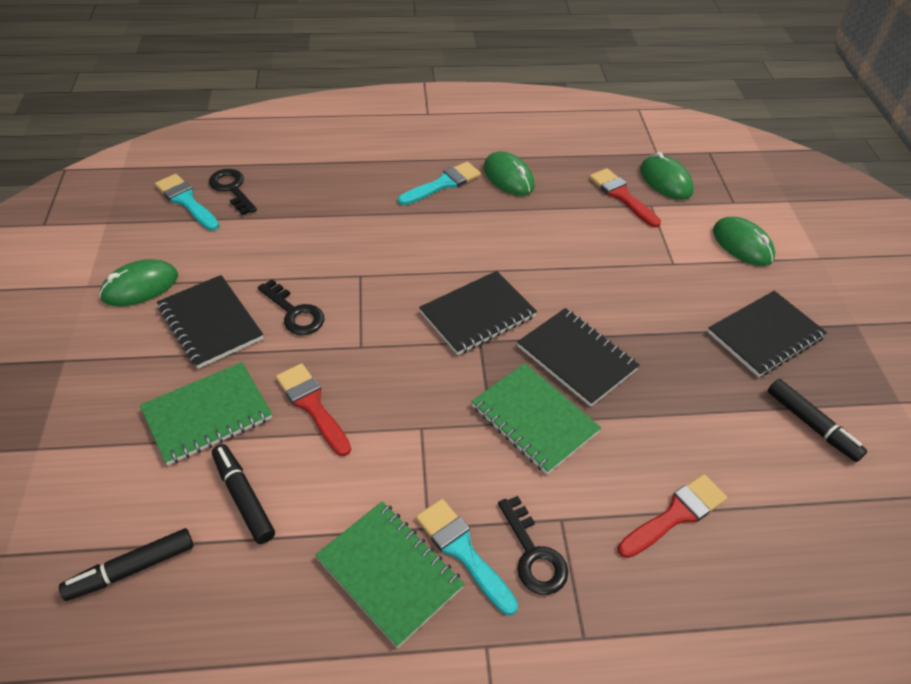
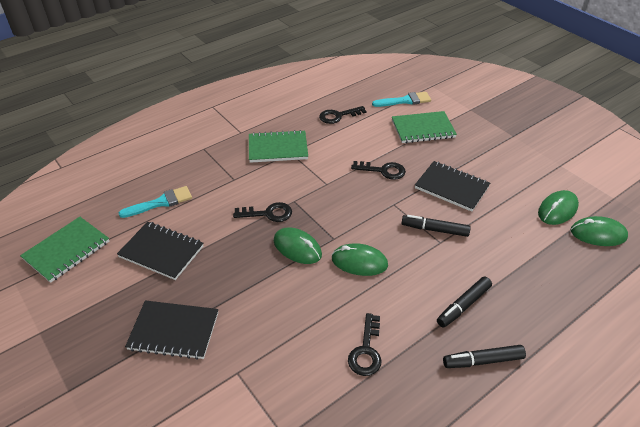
black key: 3 -> 4
black notebook: 4 -> 3
red brush: 3 -> 0
turquoise brush: 3 -> 2

